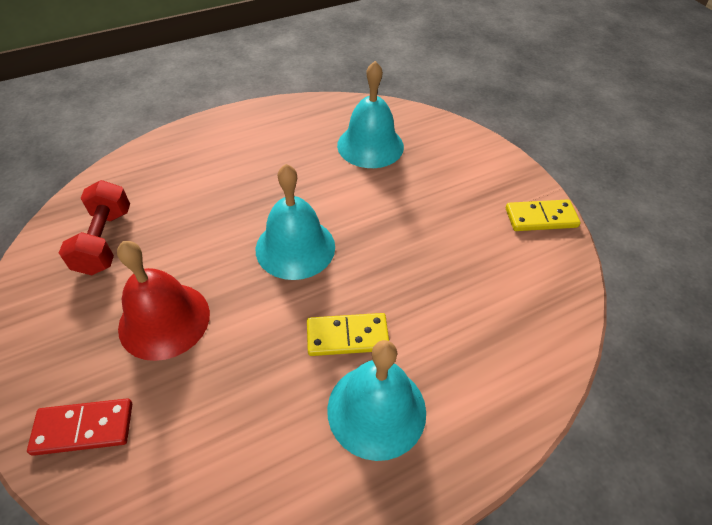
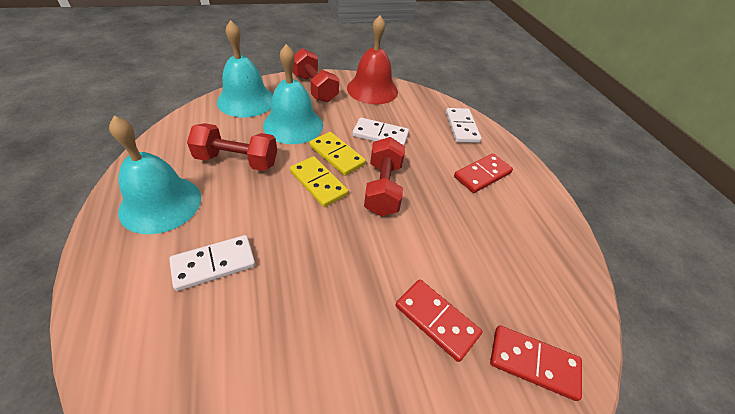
red domino: 1 -> 3
red dumbbell: 1 -> 3
white domino: 0 -> 3

